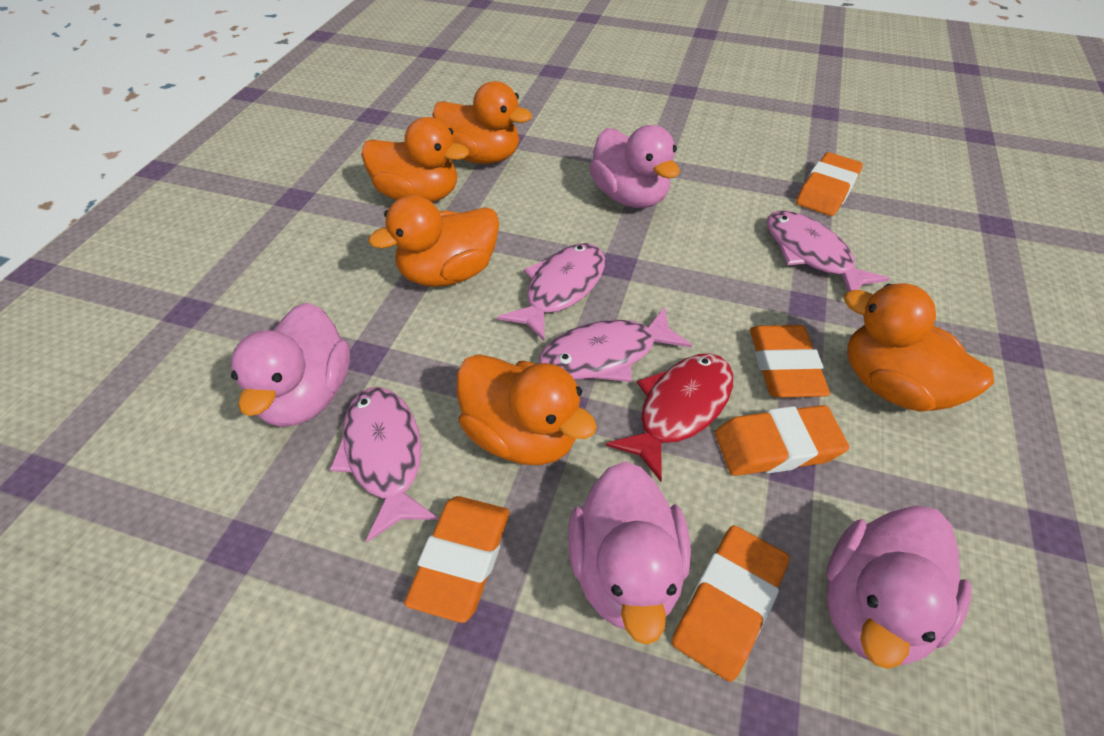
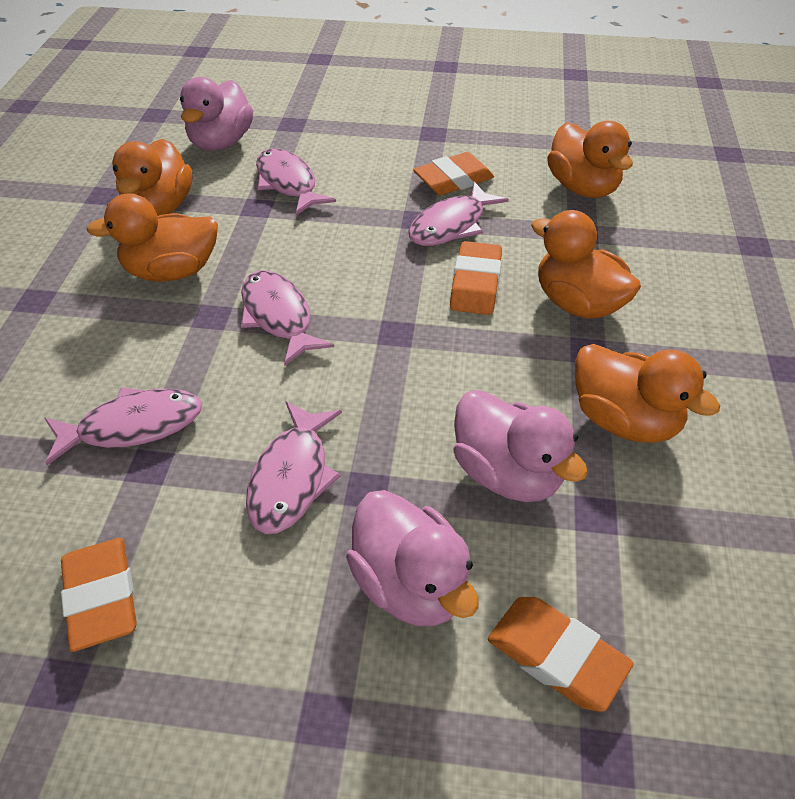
orange eraser: 5 -> 4
pink duck: 4 -> 3
pink fish: 4 -> 5
red fish: 1 -> 0

